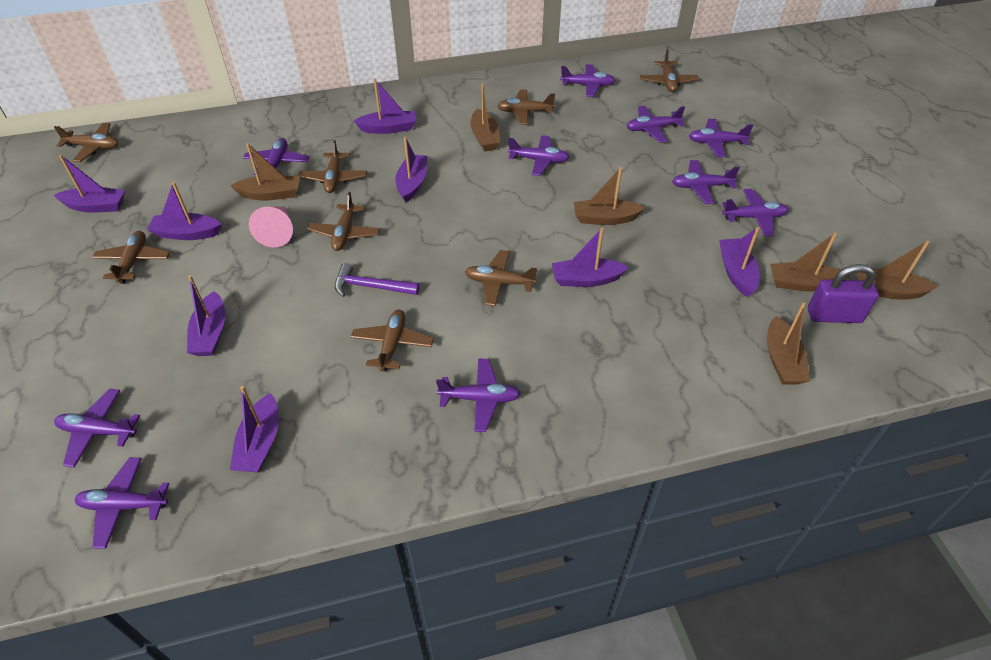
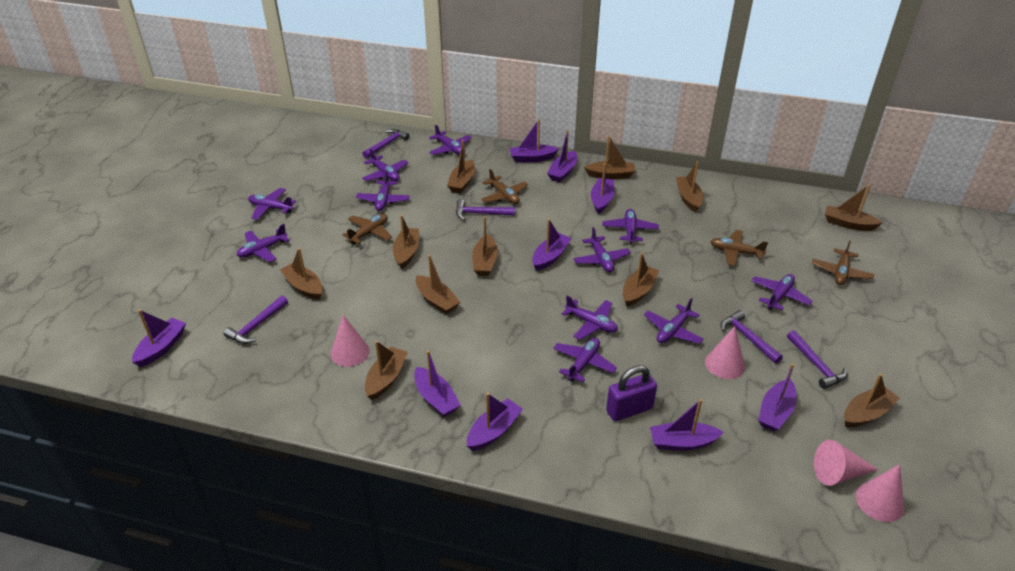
brown boat: 6 -> 11
brown plane: 8 -> 4
pink cone: 1 -> 4
purple boat: 8 -> 9
purple hammer: 1 -> 5
purple plane: 10 -> 11

